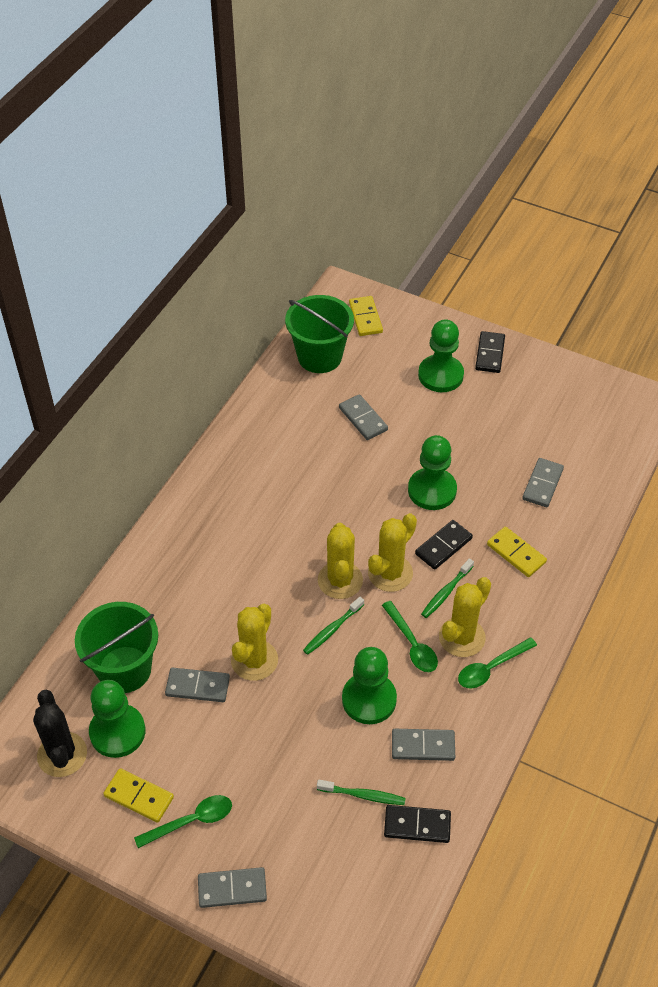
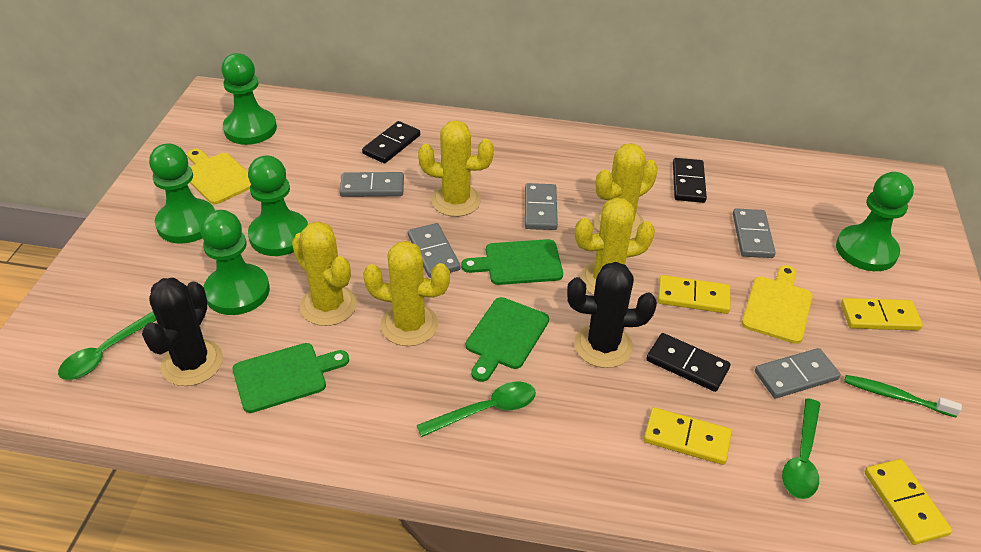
black cactus: 1 -> 2
green bucket: 2 -> 0
green cutting board: 0 -> 3
green pawn: 4 -> 5
green toothbrush: 3 -> 1
yellow cactus: 4 -> 5
yellow cutting board: 0 -> 2
yellow domino: 3 -> 4

